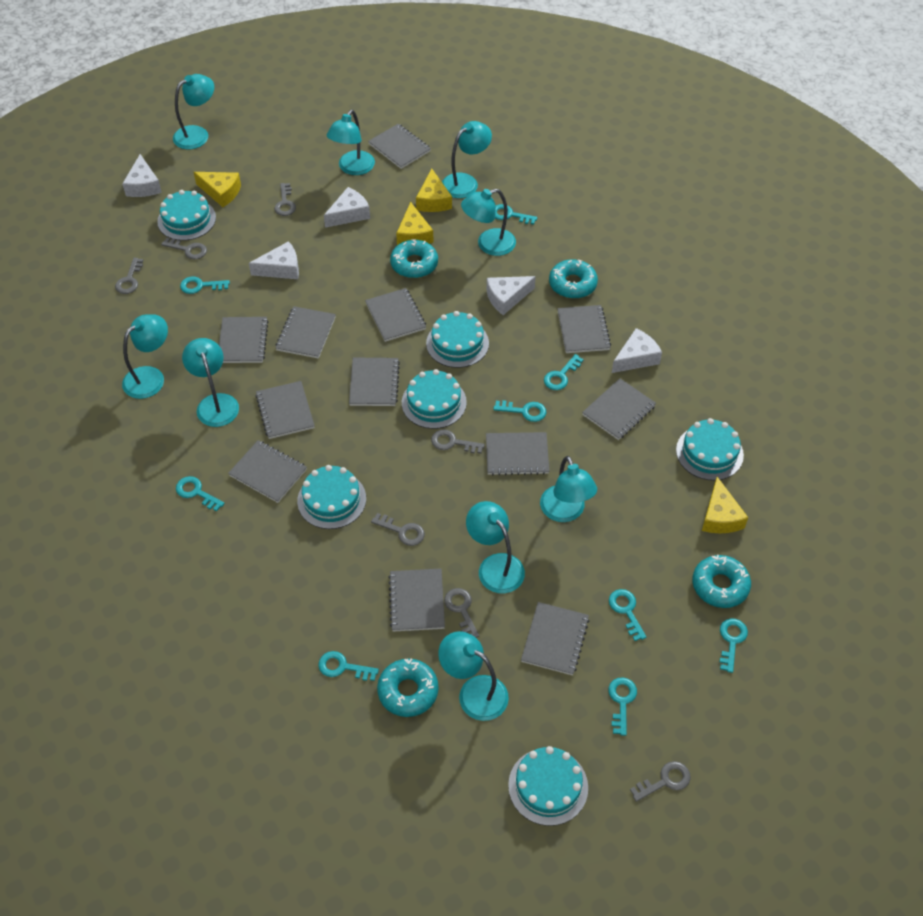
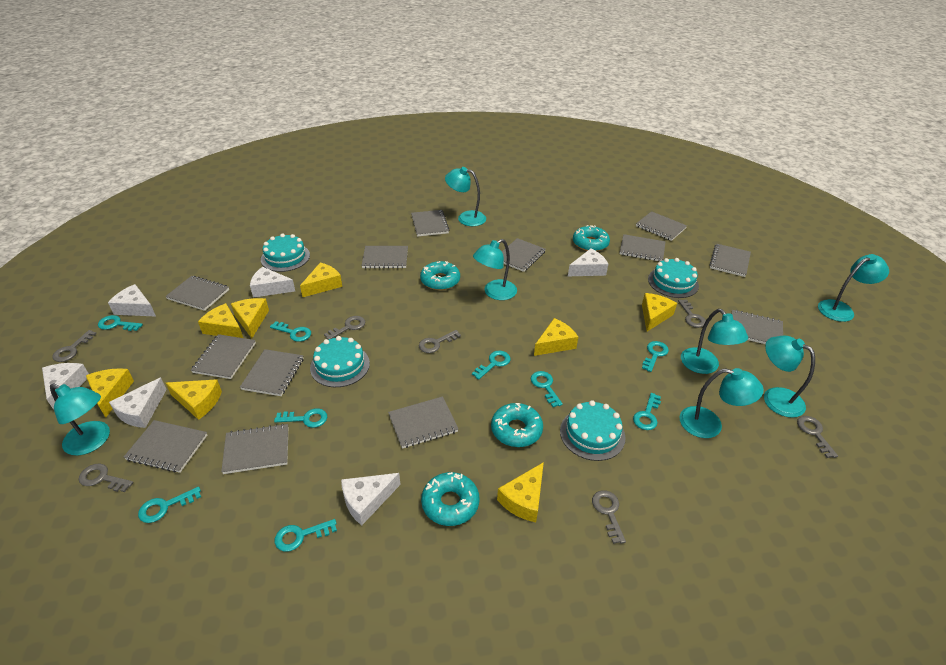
grey notebook: 12 -> 13
turquoise cake: 6 -> 4
turquoise lamp: 9 -> 7
white cheese: 5 -> 6
yellow cheese: 4 -> 8

